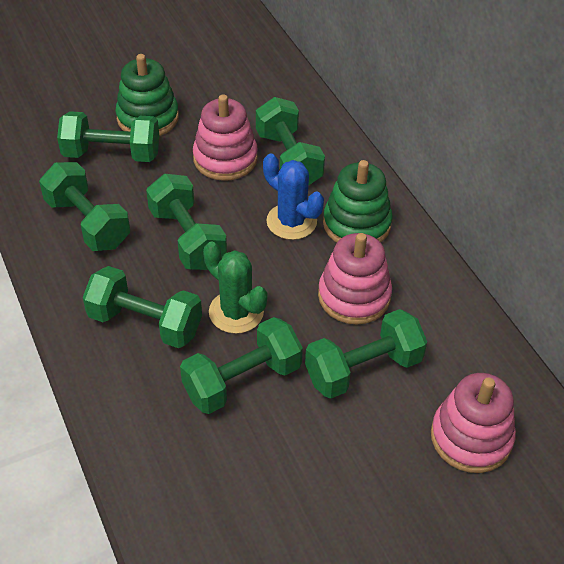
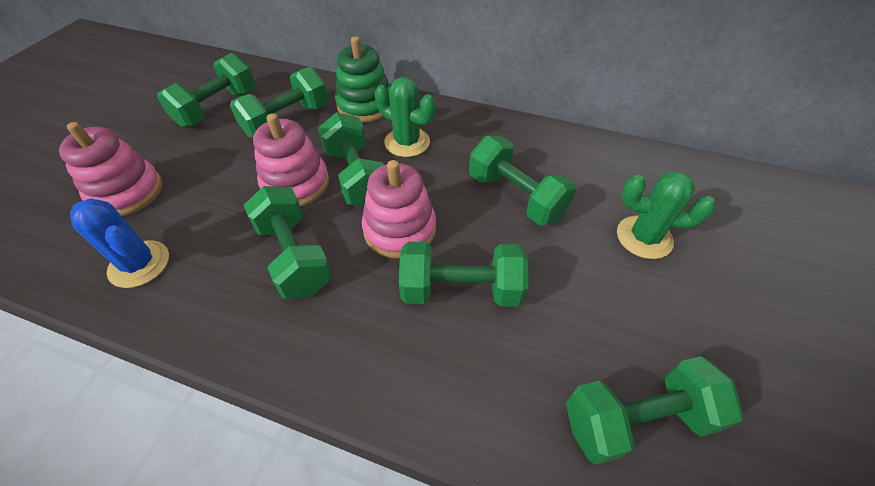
green cactus: 1 -> 2
green stacking toy: 2 -> 1

